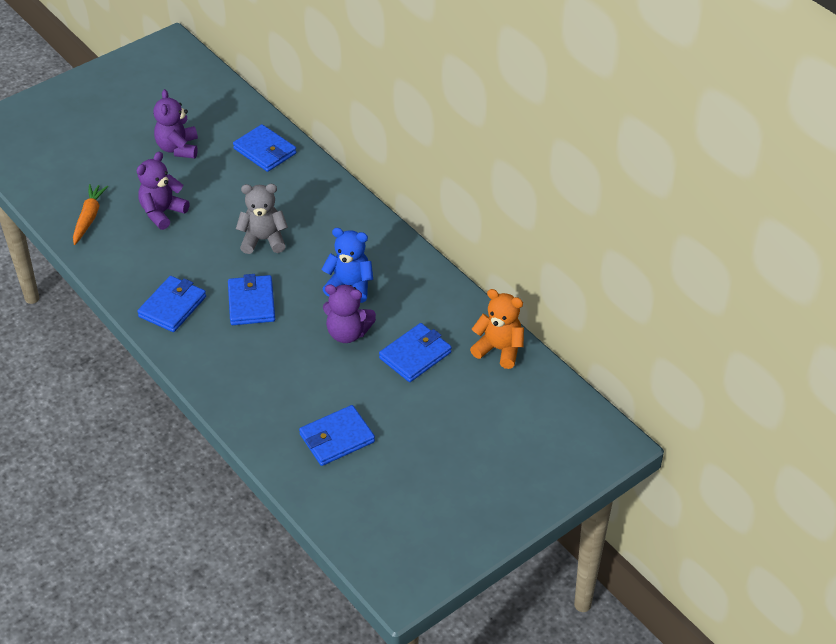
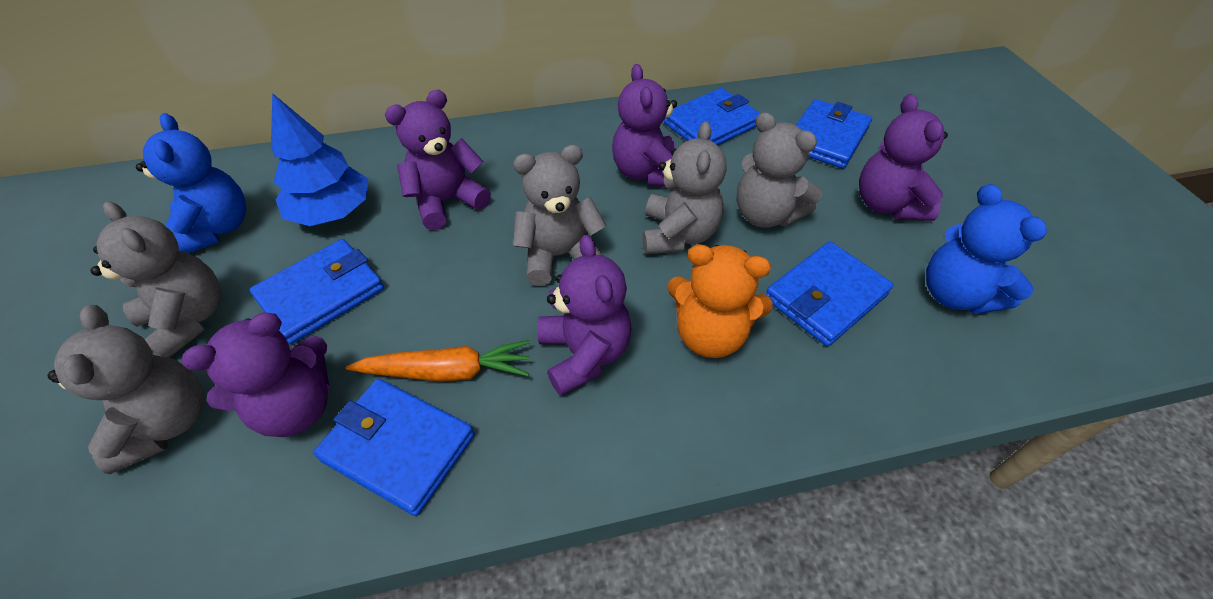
blue teddy bear: 1 -> 2
blue tree: 0 -> 1
grey teddy bear: 1 -> 5
purple teddy bear: 3 -> 5

